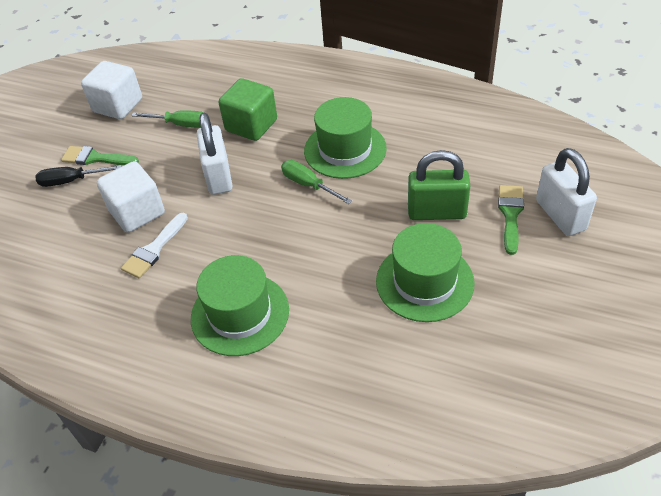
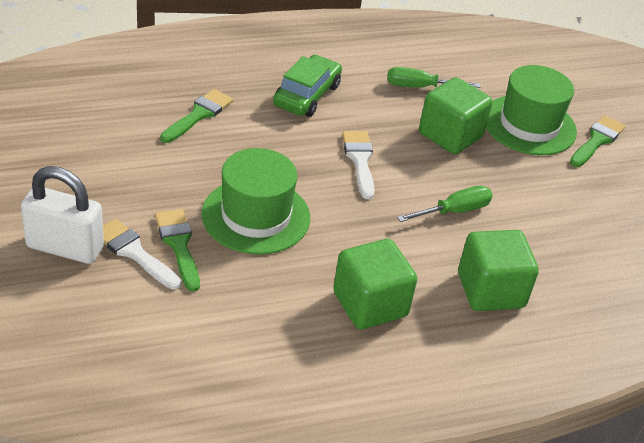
black screwdriver: 1 -> 0
green brush: 2 -> 3
green car: 0 -> 1
green cube: 1 -> 3
green hat: 3 -> 2
green padlock: 1 -> 0
white brush: 1 -> 2
white cube: 2 -> 0
white padlock: 2 -> 1

